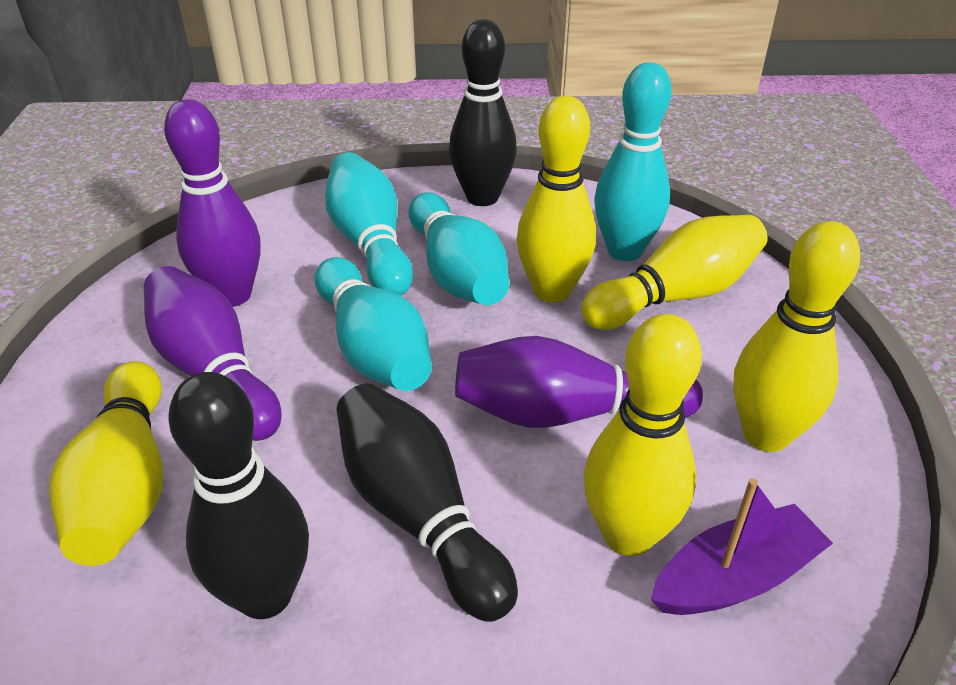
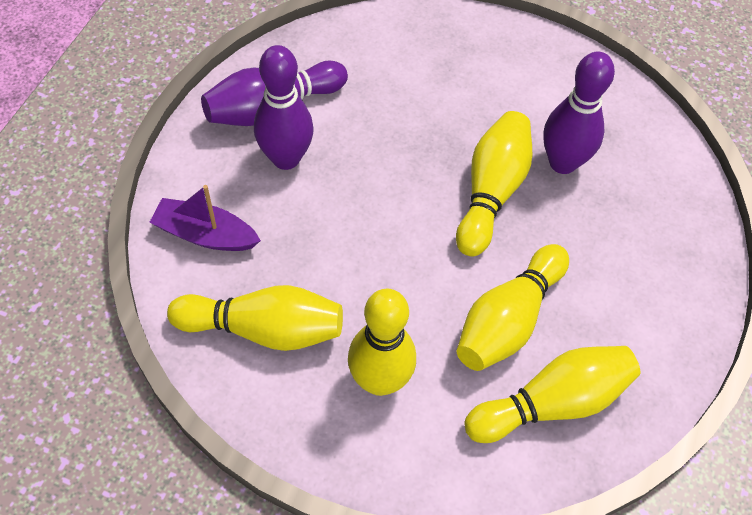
black bowling pin: 3 -> 0
turquoise bowling pin: 4 -> 0

